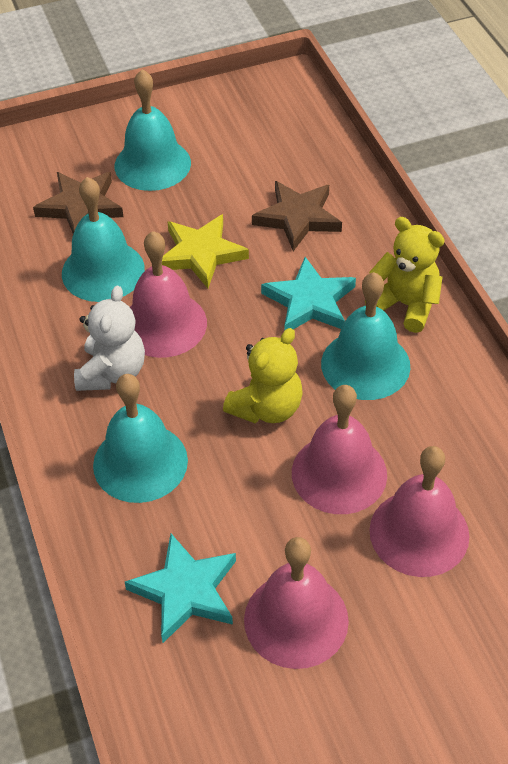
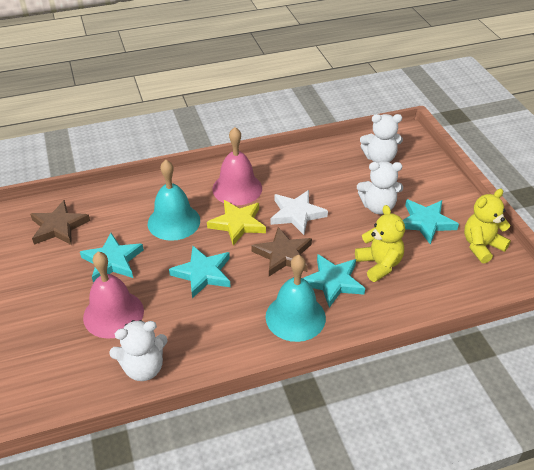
pink bell: 4 -> 2
turquoise bell: 4 -> 2
turquoise star: 2 -> 4
white star: 0 -> 1
white teddy bear: 1 -> 3

